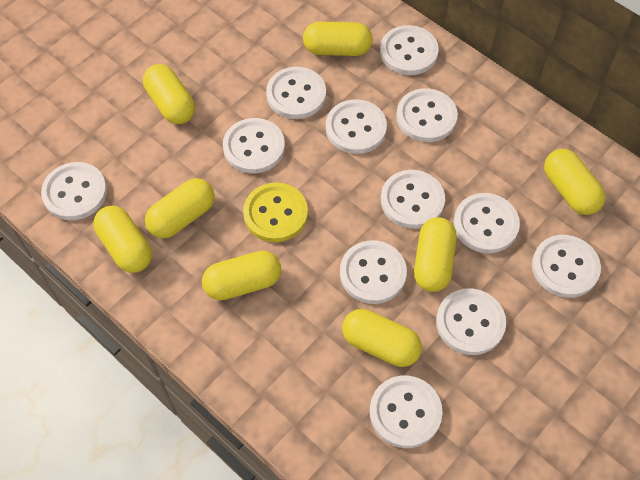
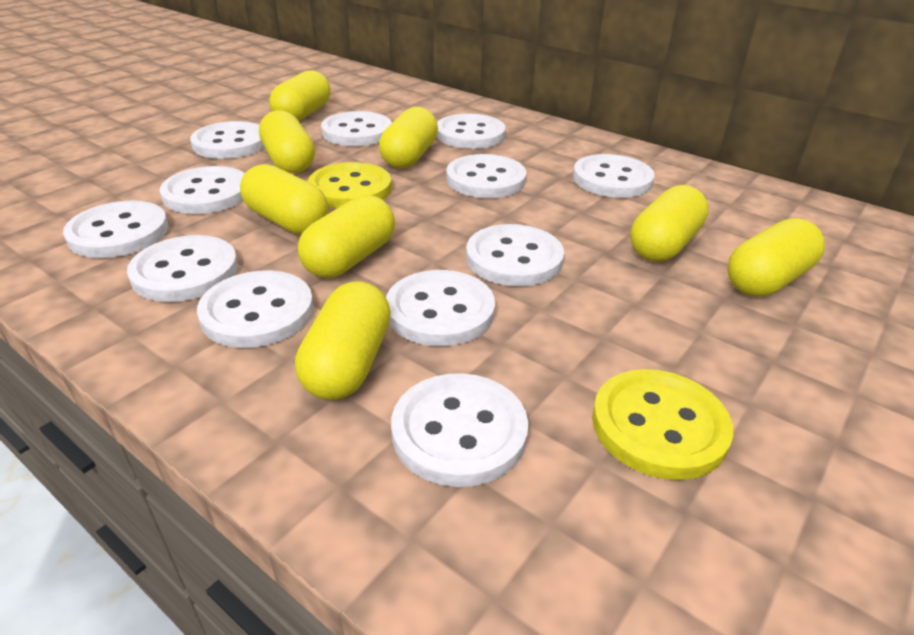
yellow button: 1 -> 2

